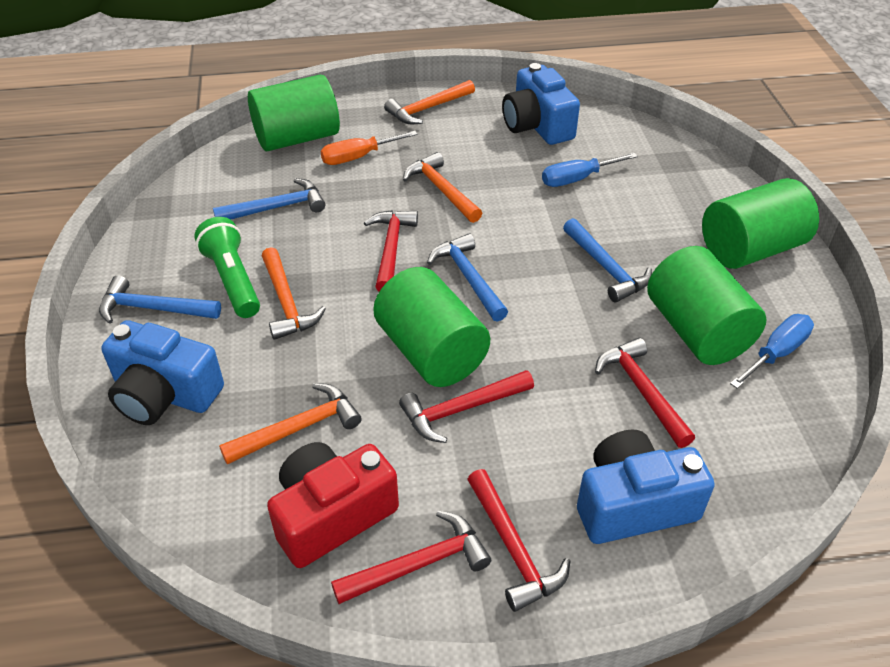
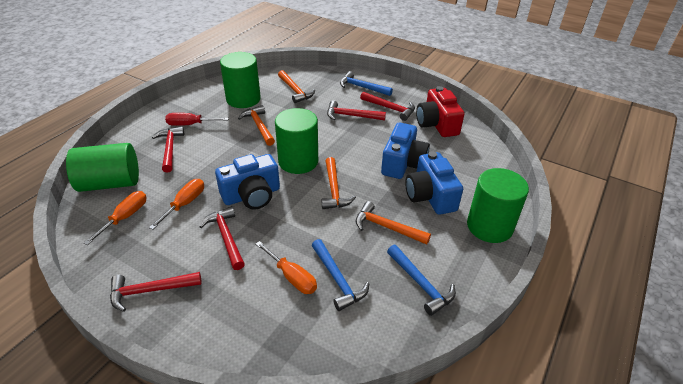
blue hammer: 4 -> 3
blue screwdriver: 2 -> 0
green flashlight: 1 -> 0
orange screwdriver: 1 -> 3
red screwdriver: 0 -> 1

